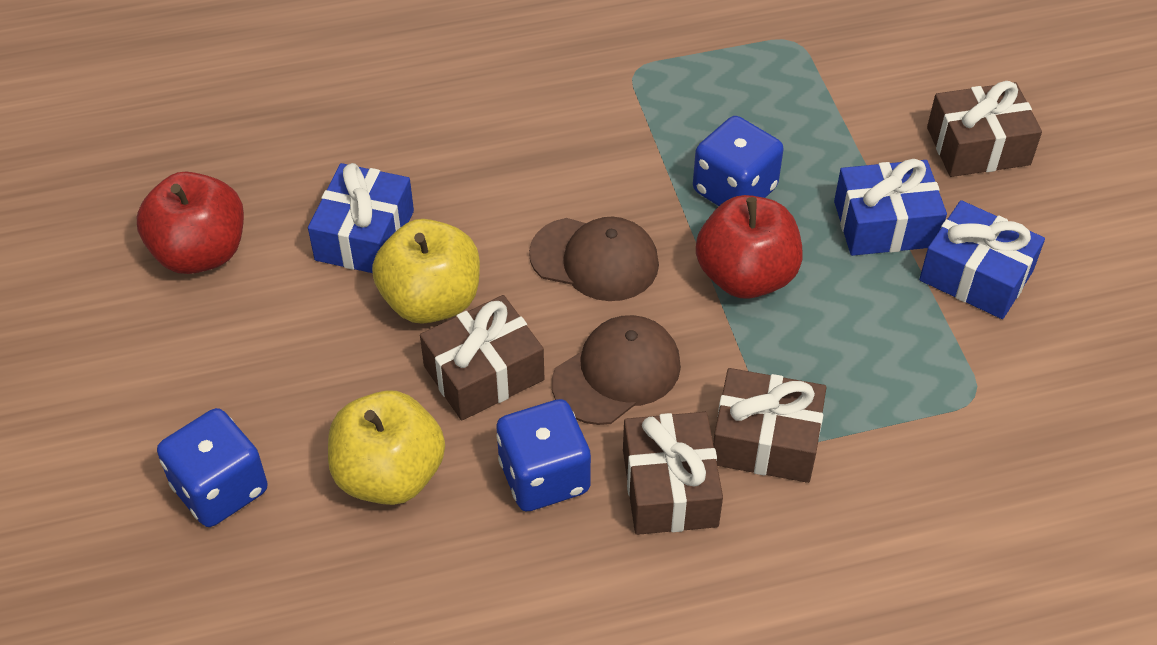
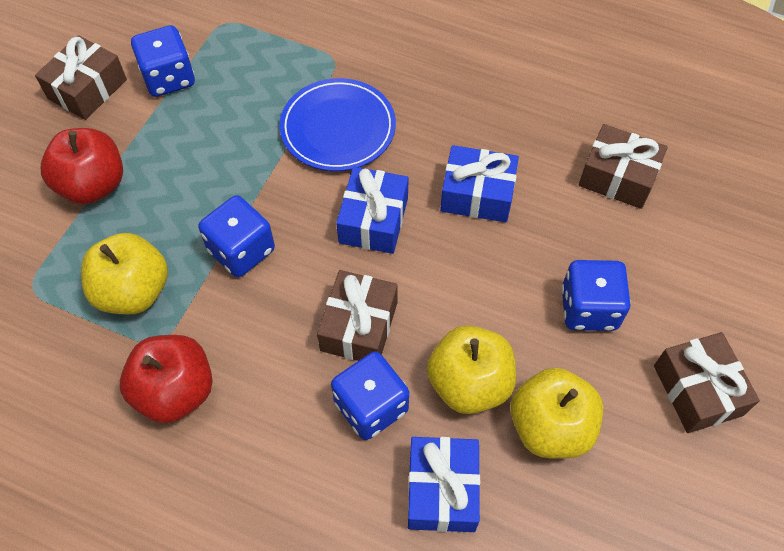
blue dice: 3 -> 4
blue plate: 0 -> 1
brown cap: 2 -> 0
yellow apple: 2 -> 3

